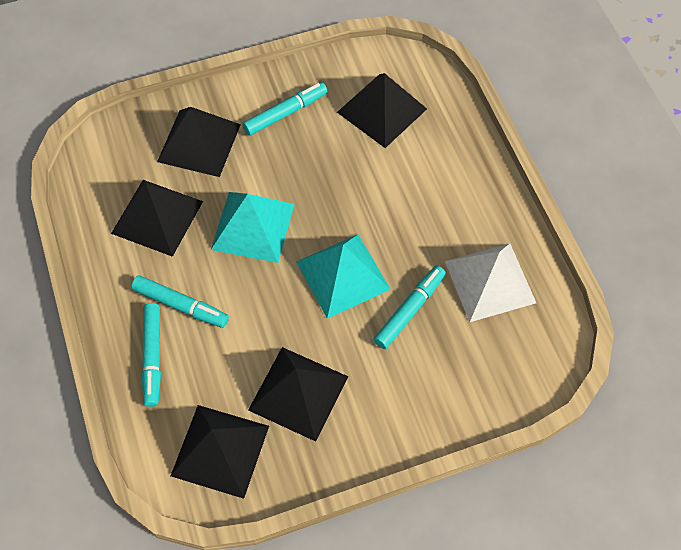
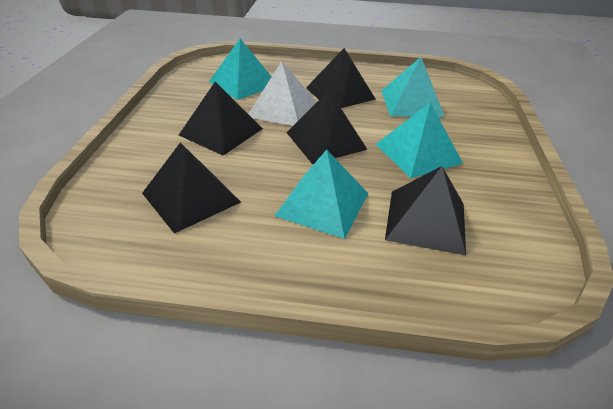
turquoise marker: 4 -> 0
turquoise pyramid: 2 -> 4

